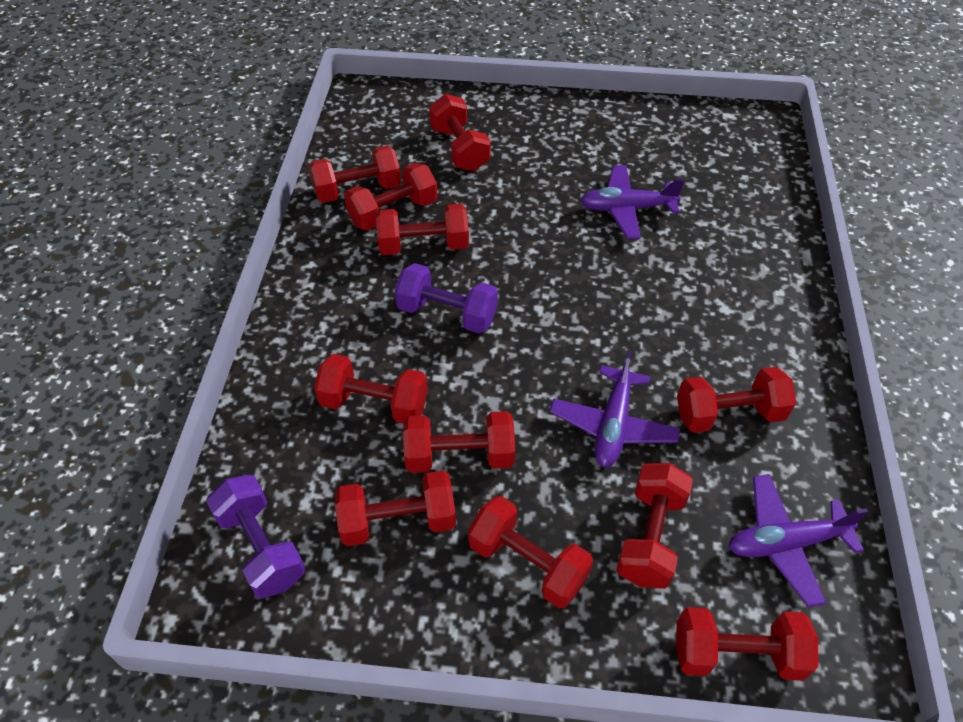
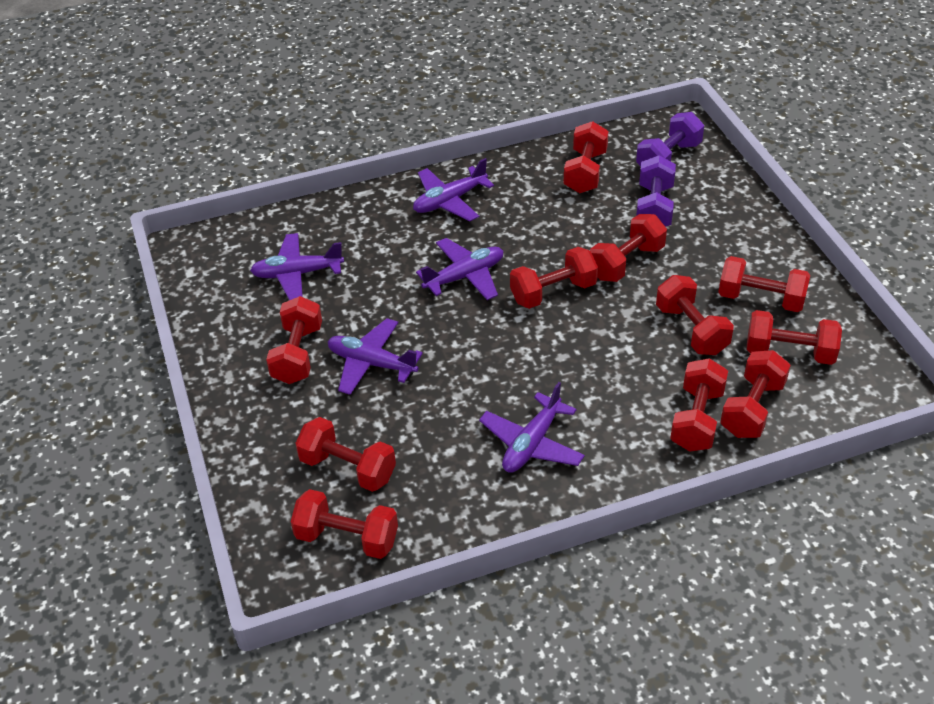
purple plane: 3 -> 5

